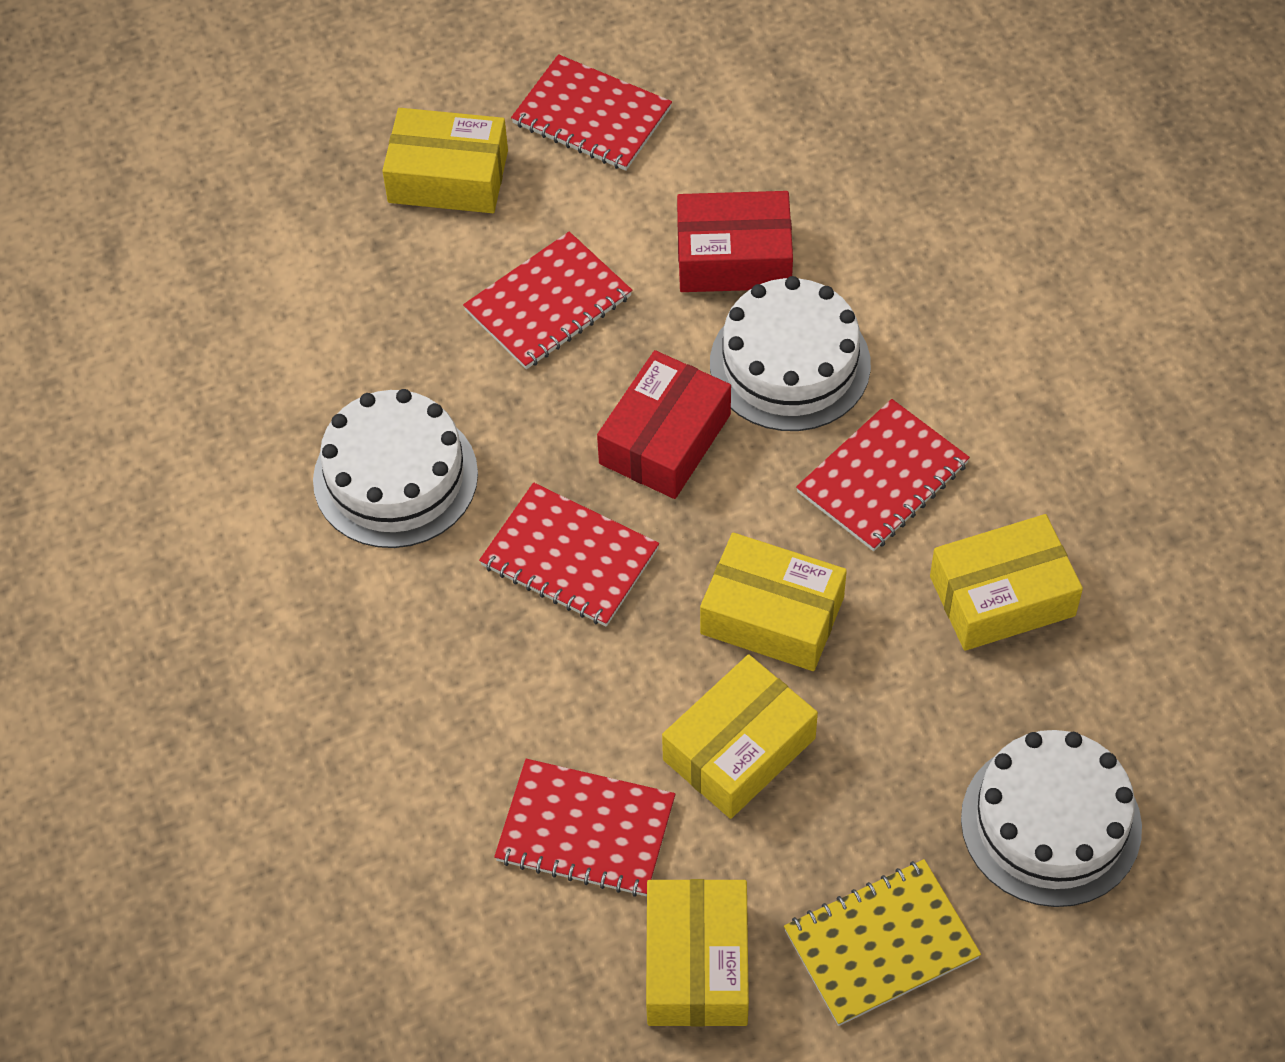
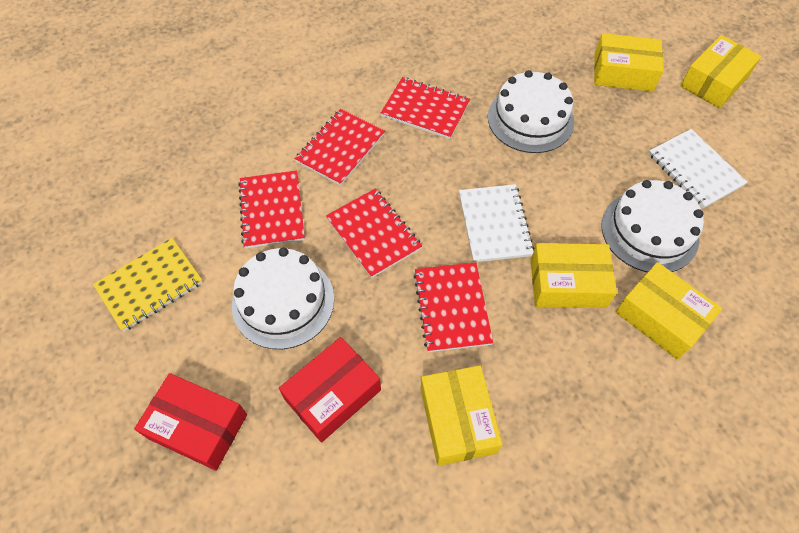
white notebook: 0 -> 2

